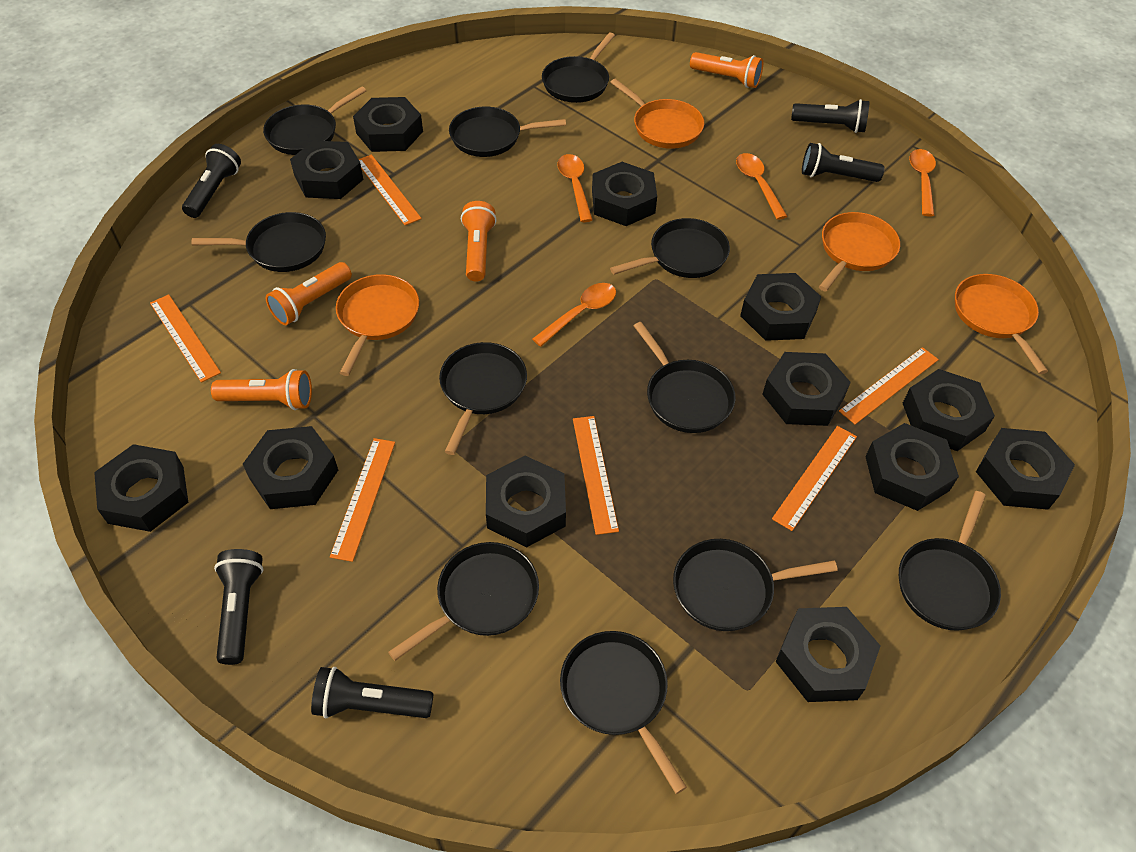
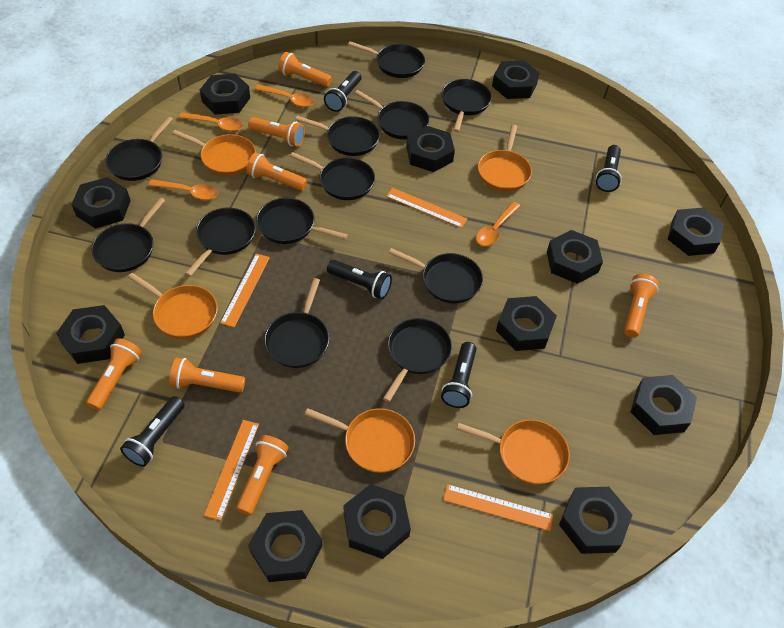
black pan: 11 -> 12
orange flashlight: 4 -> 7
orange pan: 4 -> 5
orange ruler: 6 -> 4

